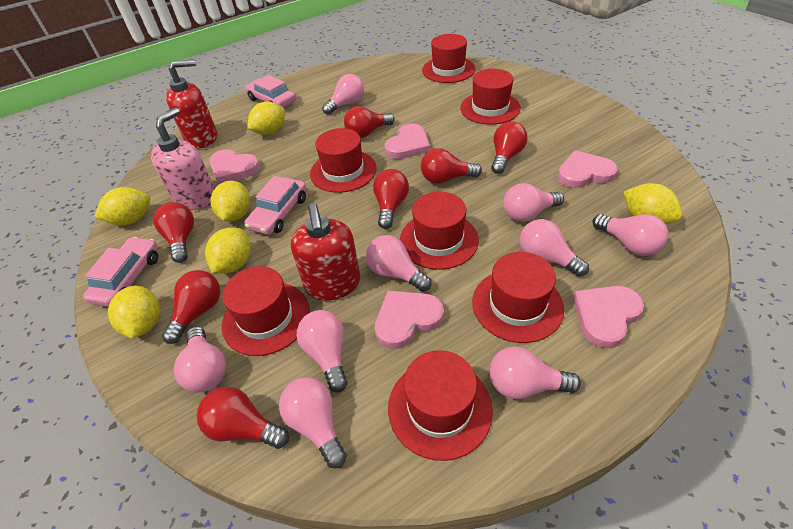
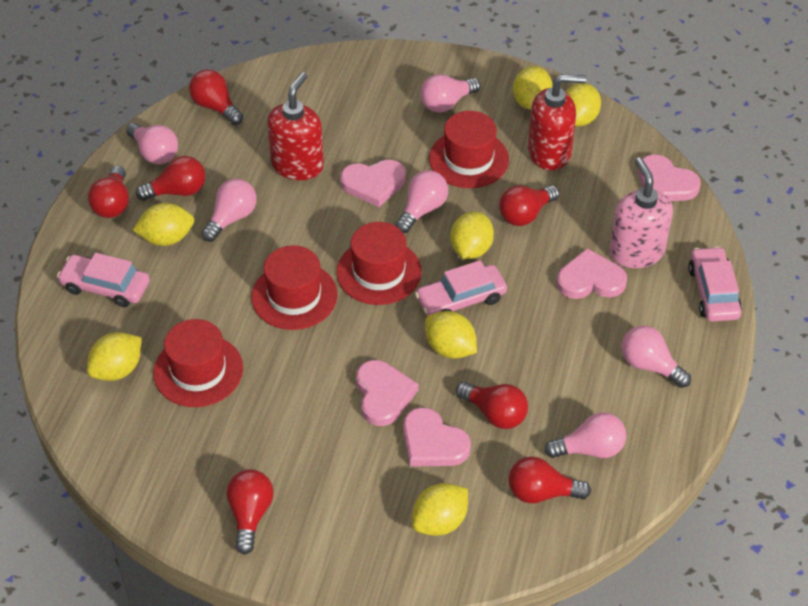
pink light bulb: 9 -> 6
red hat: 7 -> 4
yellow lemon: 6 -> 7

